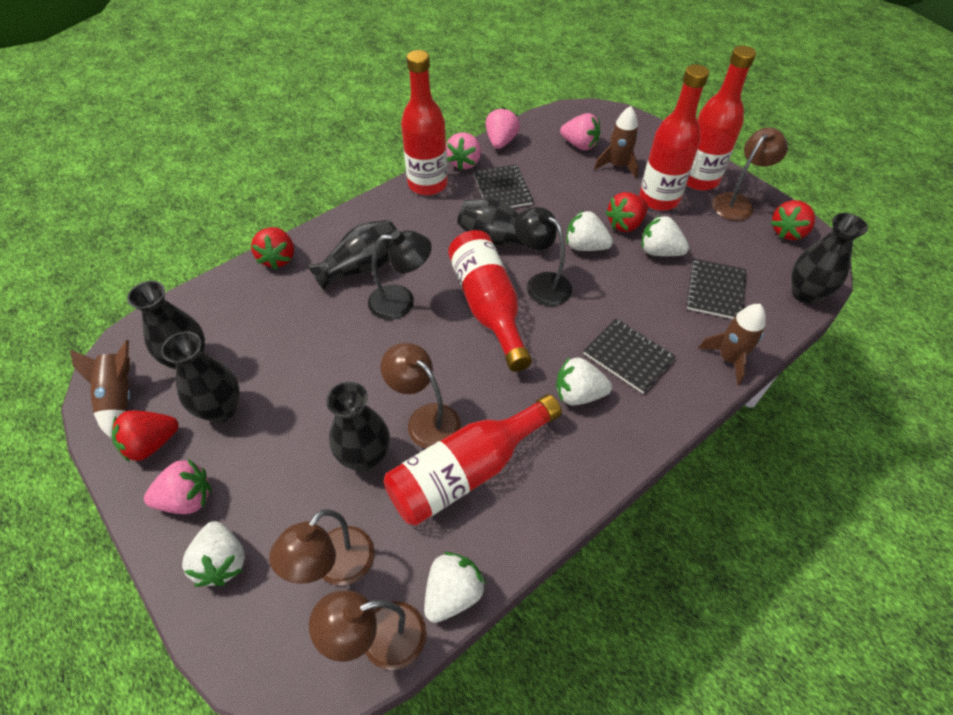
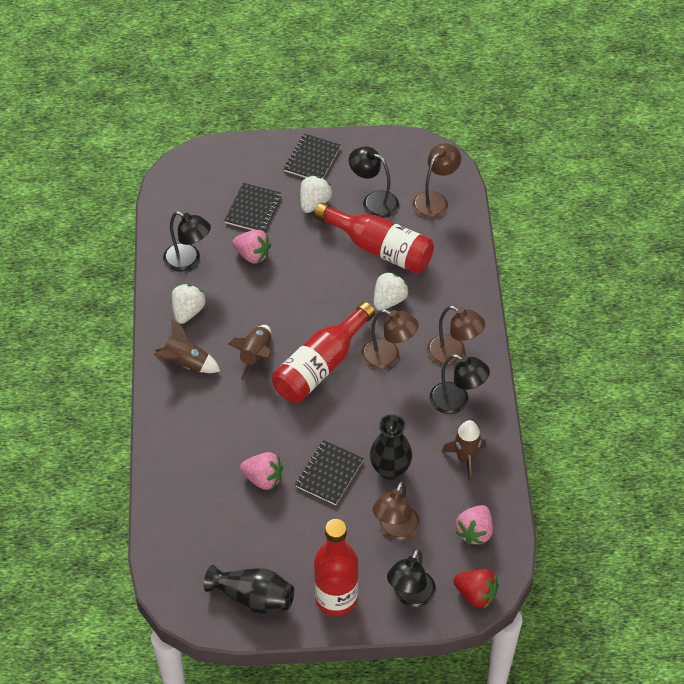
black lamp: 2 -> 4
black vase: 6 -> 2
pink strawberry: 4 -> 3
red bottle: 5 -> 3
red strawberry: 4 -> 1
white strawberry: 5 -> 3

